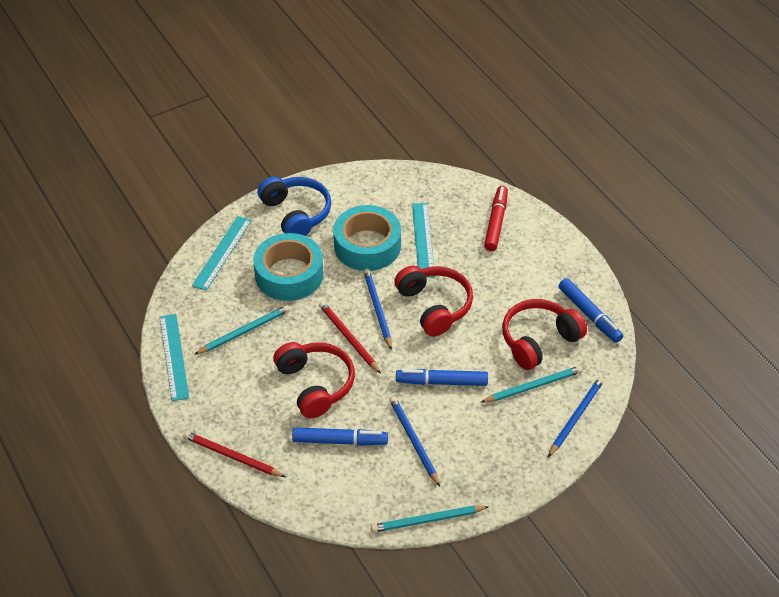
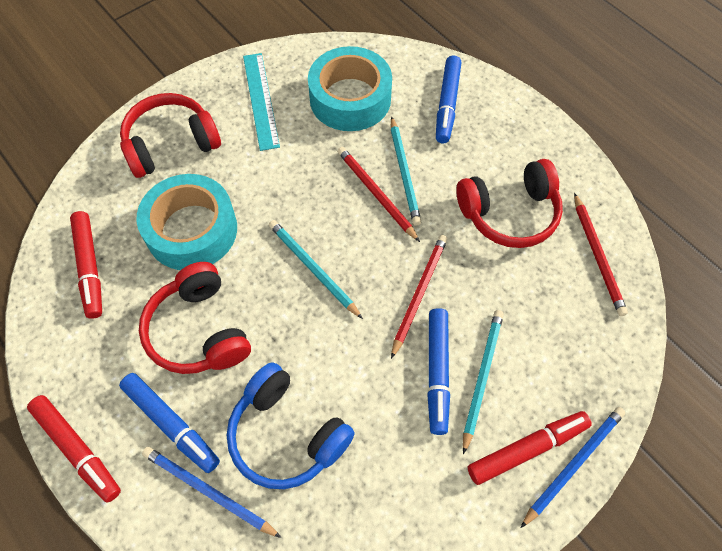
blue pencil: 3 -> 2
red marker: 1 -> 3
red pencil: 2 -> 3
turquoise ruler: 3 -> 1

